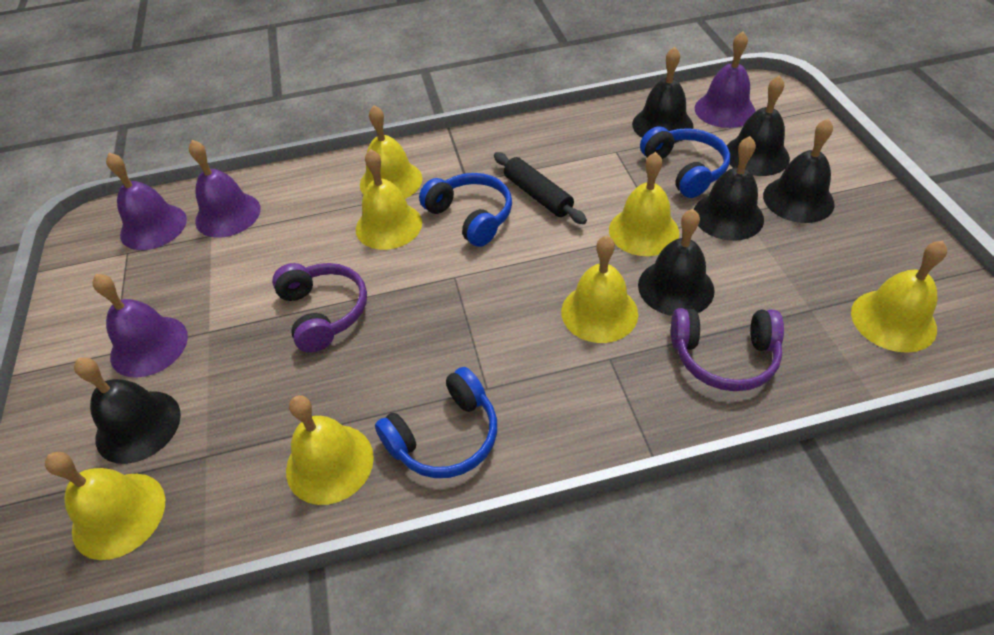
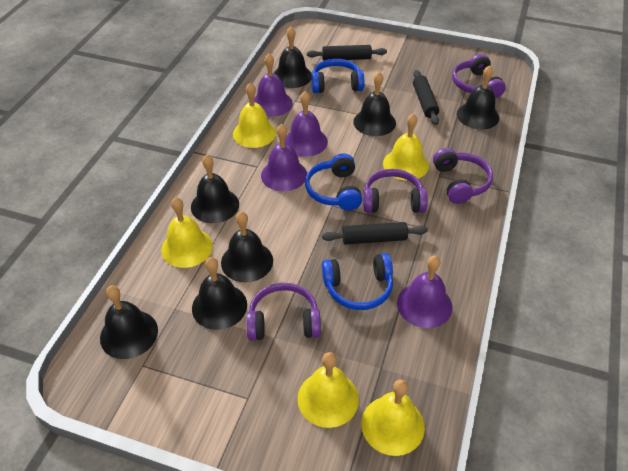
black bell: 6 -> 7
black rolling pin: 1 -> 3
purple headphones: 2 -> 4
yellow bell: 7 -> 5

